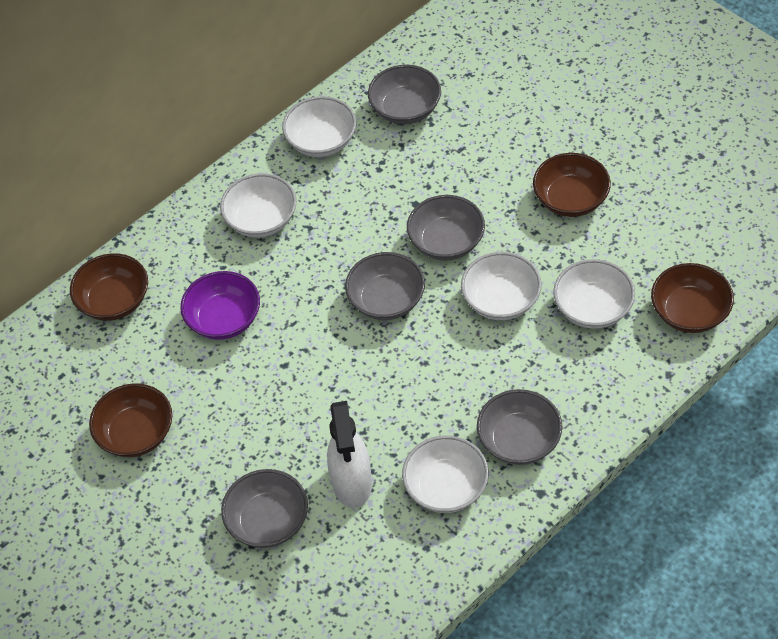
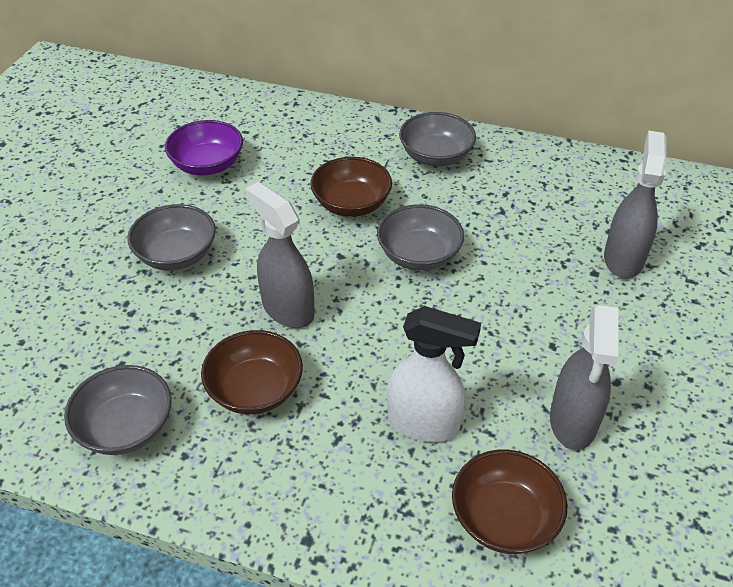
brown bowl: 4 -> 3
grey bowl: 5 -> 4
grey spray bottle: 0 -> 3
white bowl: 5 -> 0

